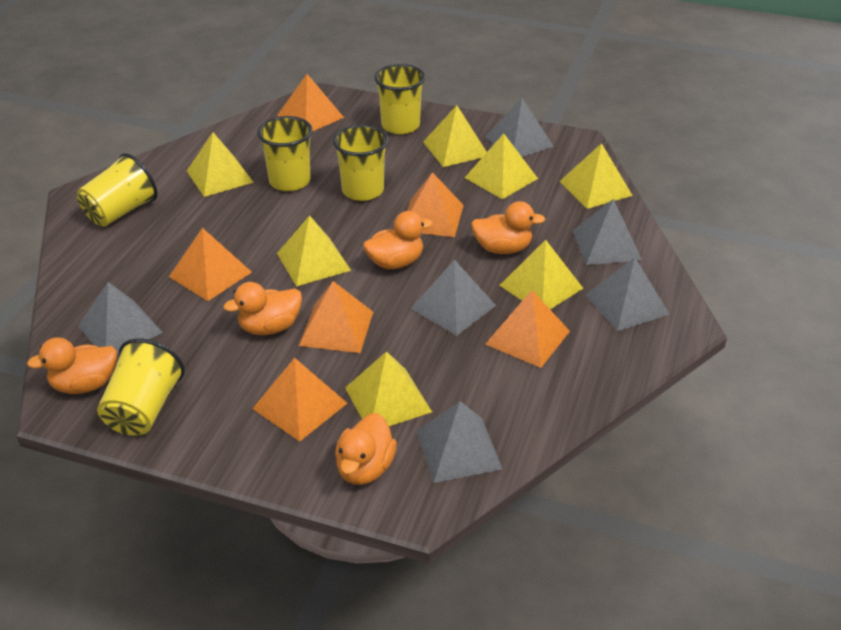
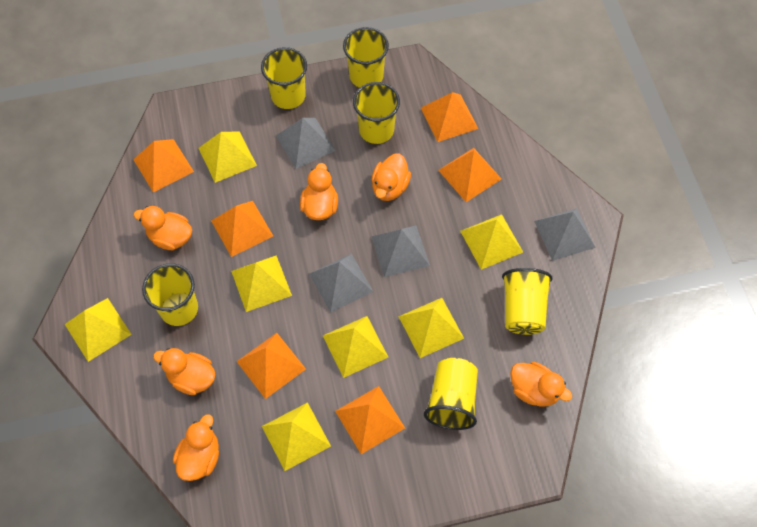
grey pyramid: 6 -> 4
orange duck: 5 -> 6
yellow cup: 5 -> 6

